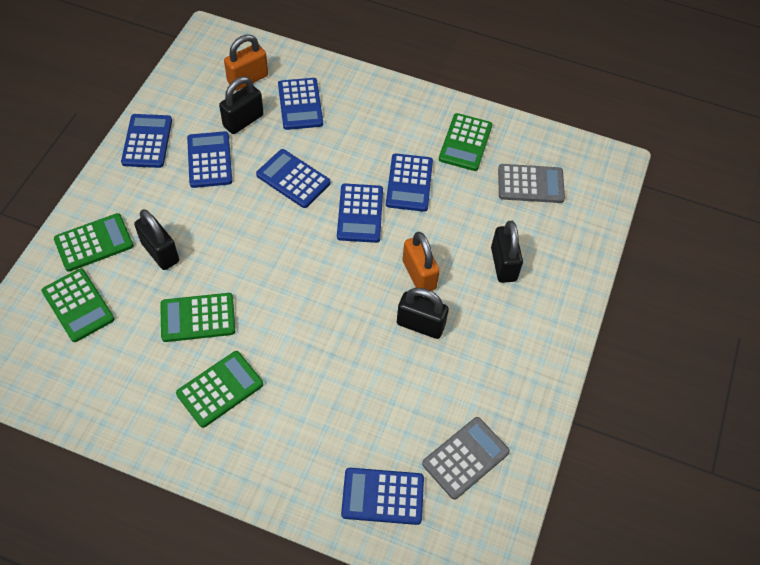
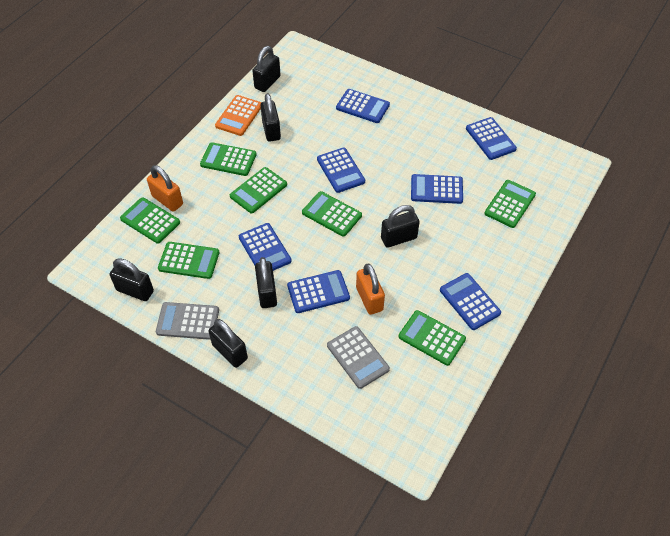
black padlock: 4 -> 6
green calculator: 5 -> 7
orange calculator: 0 -> 1

